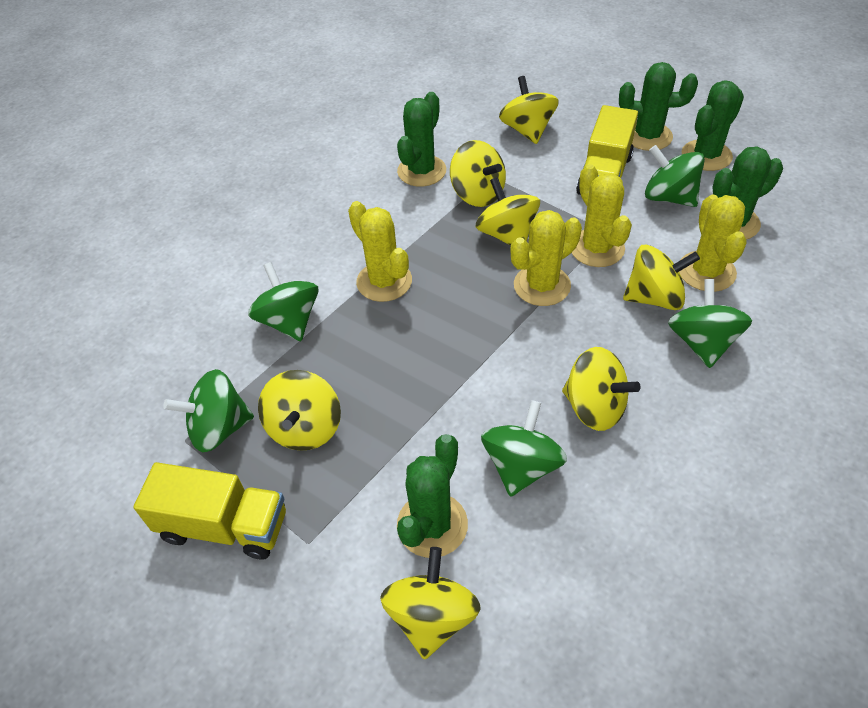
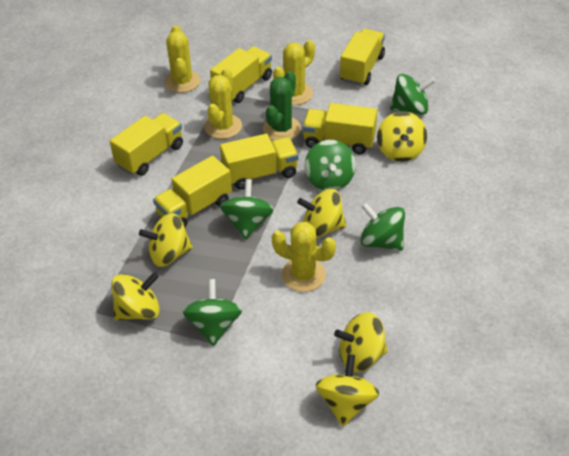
green cactus: 5 -> 1
yellow spinning top: 7 -> 6
yellow truck: 2 -> 6

